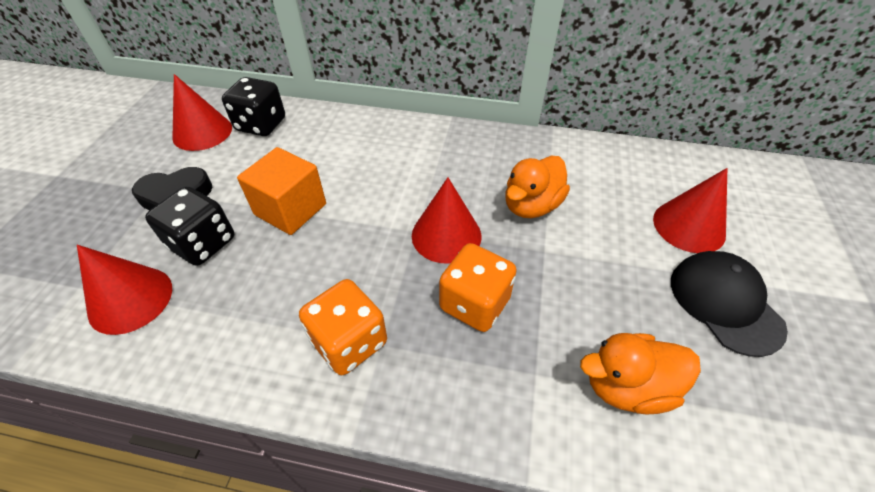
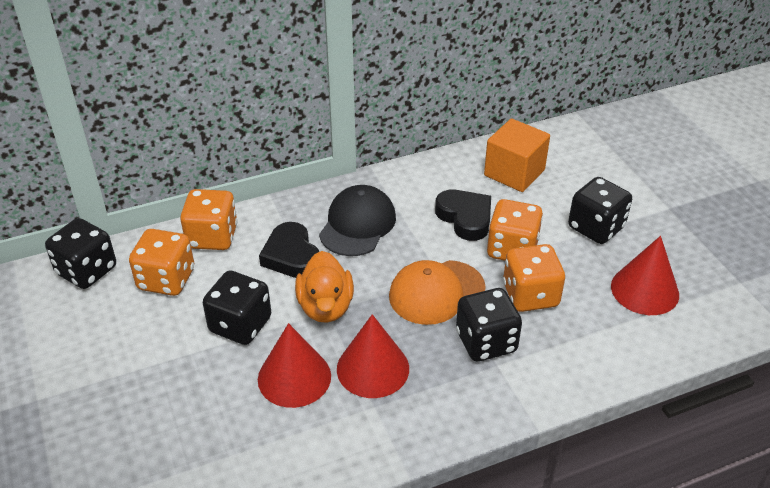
black dice: 2 -> 4
black heart: 1 -> 2
orange cap: 0 -> 1
orange dice: 2 -> 4
orange duck: 2 -> 1
red cone: 4 -> 3

